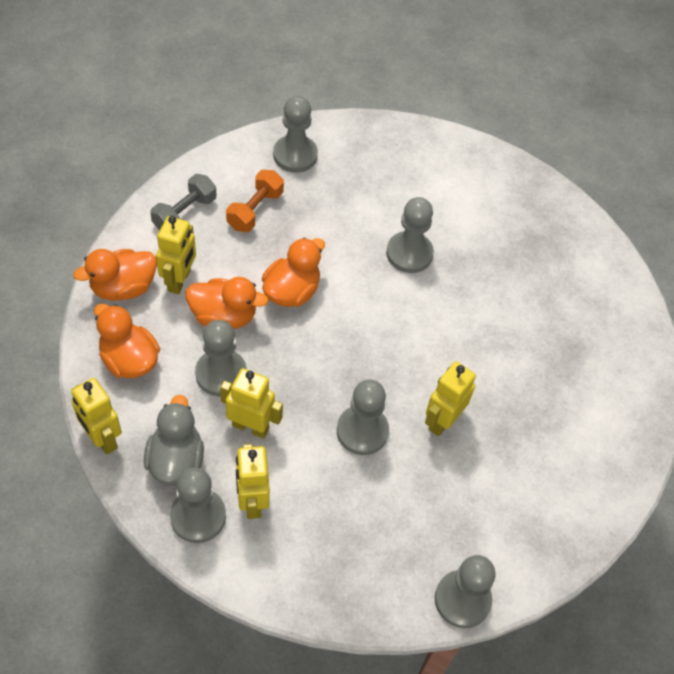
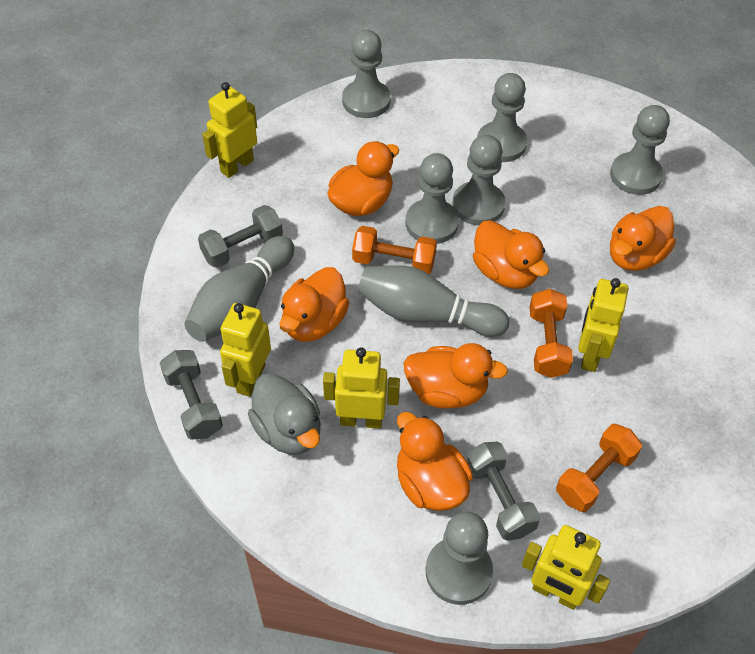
grey bowling pin: 0 -> 2
grey dumbbell: 1 -> 3
orange duck: 4 -> 6
orange dumbbell: 1 -> 3

